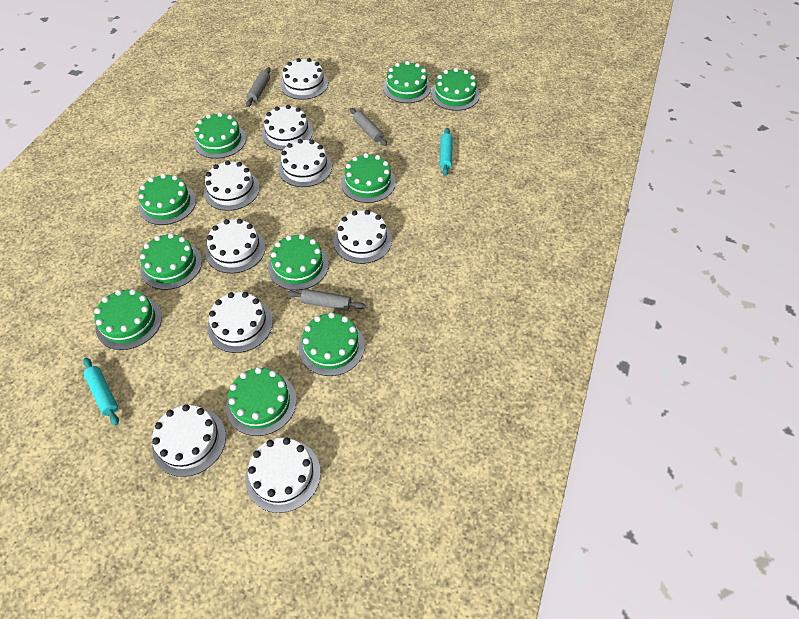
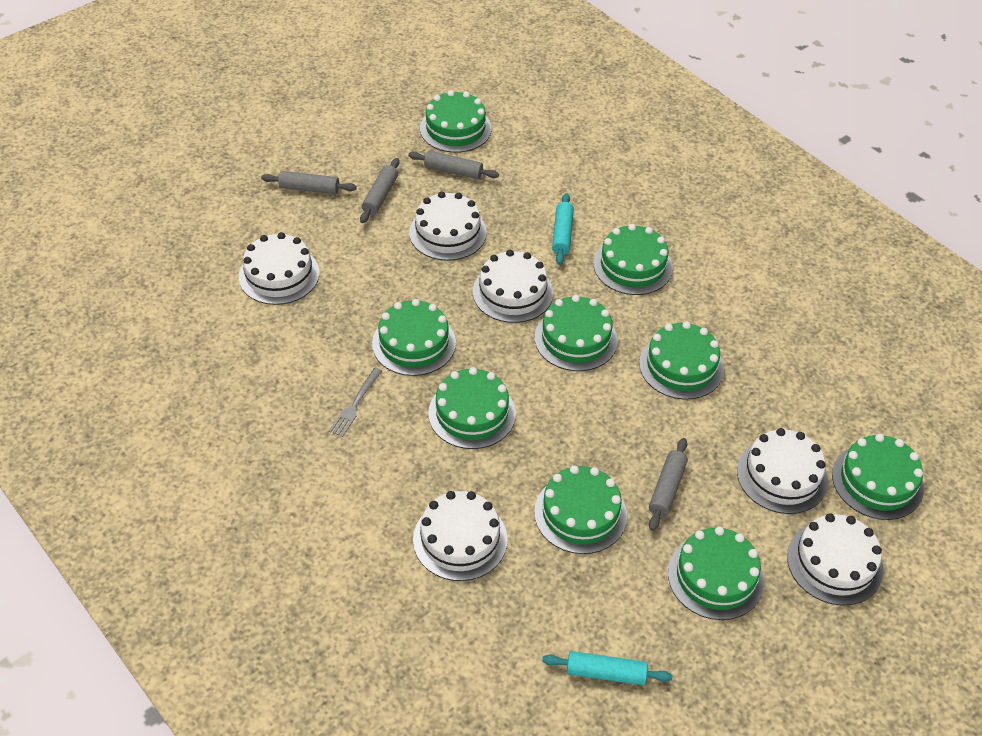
green cake: 10 -> 9
grey fork: 0 -> 1
grey rolling pin: 3 -> 4
white cake: 9 -> 6

